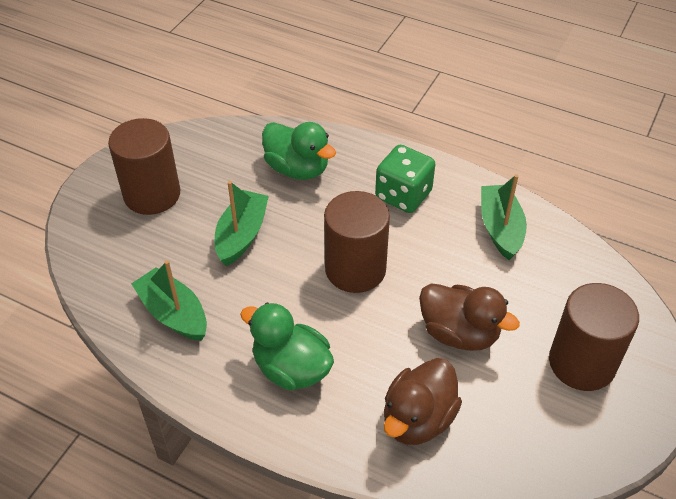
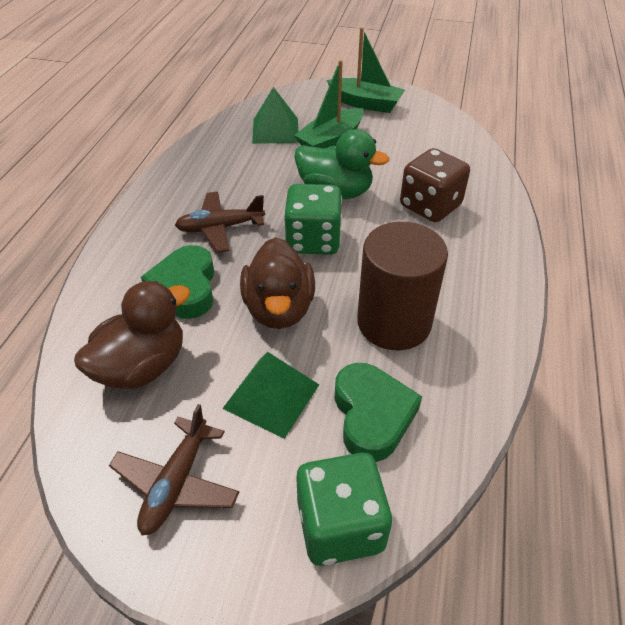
brown cylinder: 3 -> 1
brown dice: 0 -> 1
brown plane: 0 -> 2
green boat: 3 -> 2
green dice: 1 -> 2
green duck: 2 -> 1
green heart: 0 -> 2
green pyramid: 0 -> 2

